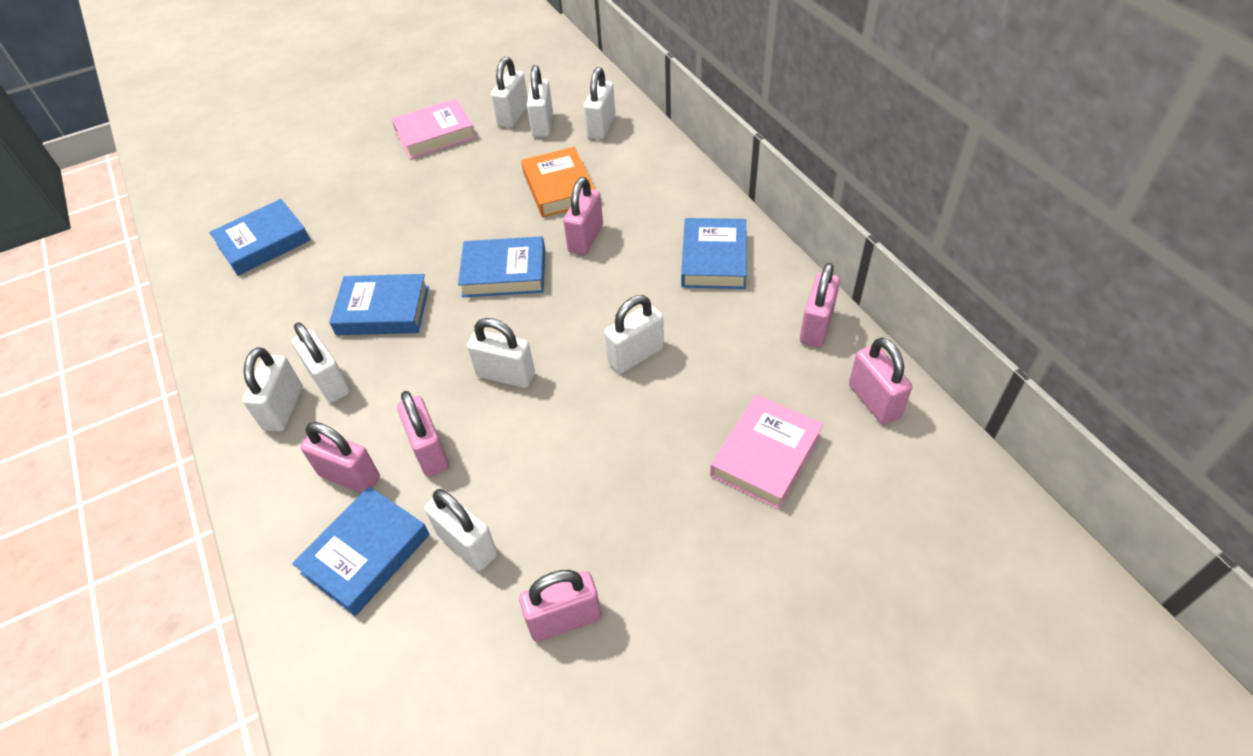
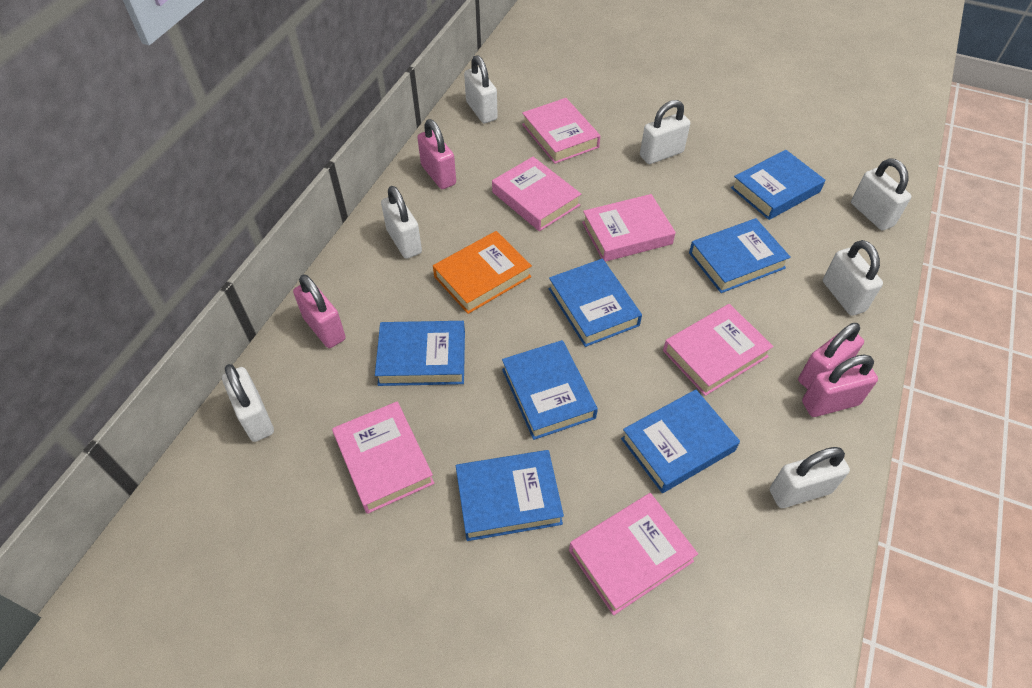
blue book: 5 -> 7
pink book: 2 -> 6
pink padlock: 6 -> 4
white padlock: 8 -> 7

